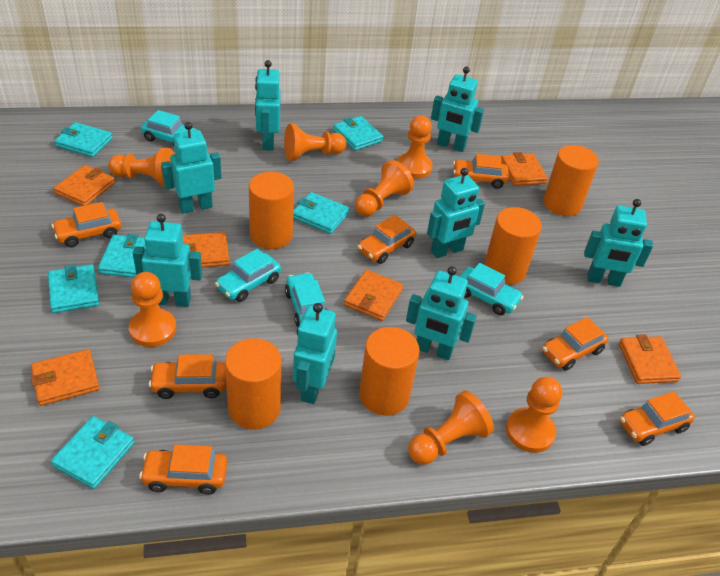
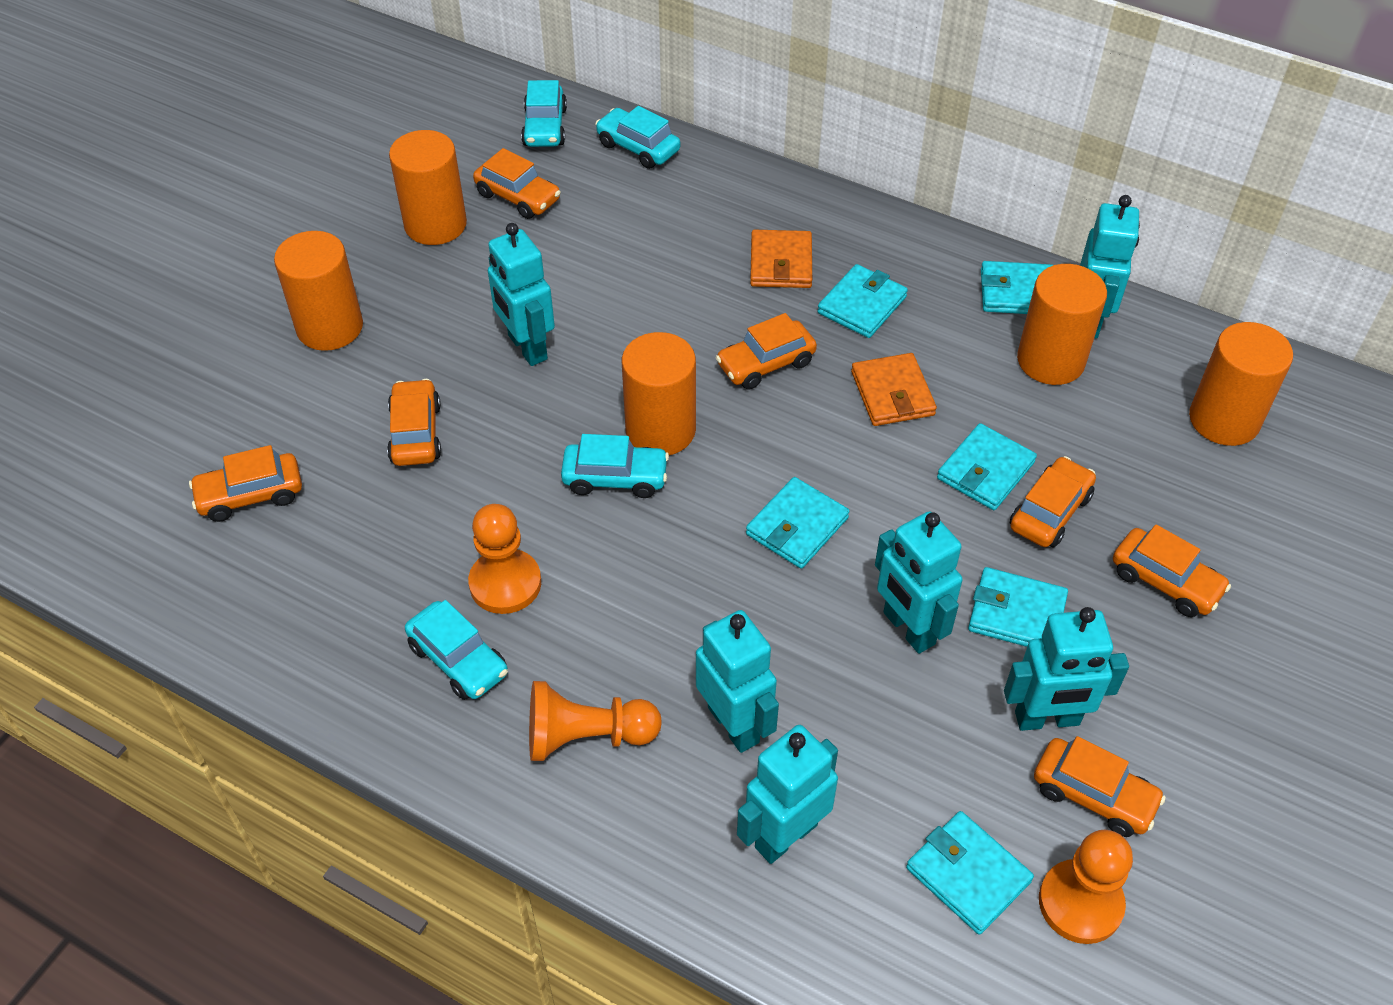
orange pawn: 7 -> 3
orange wallet: 6 -> 2
turquoise robot: 8 -> 6

